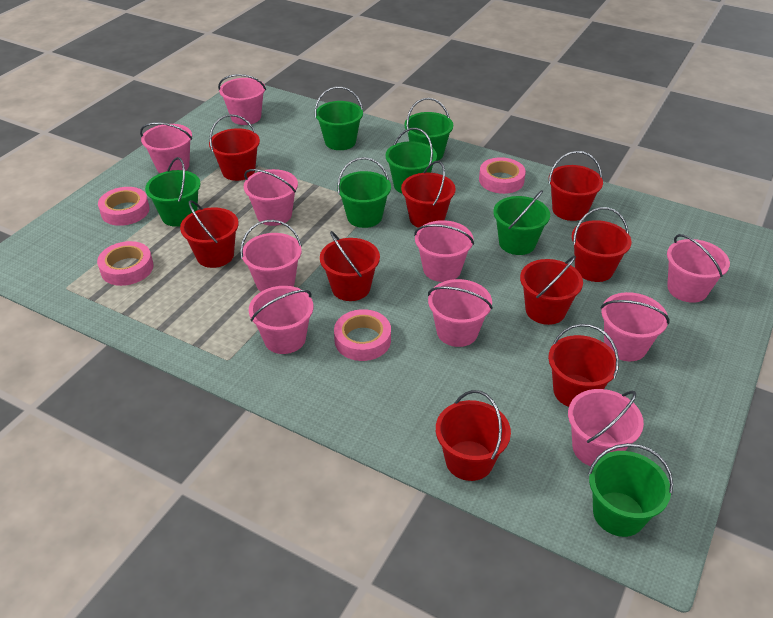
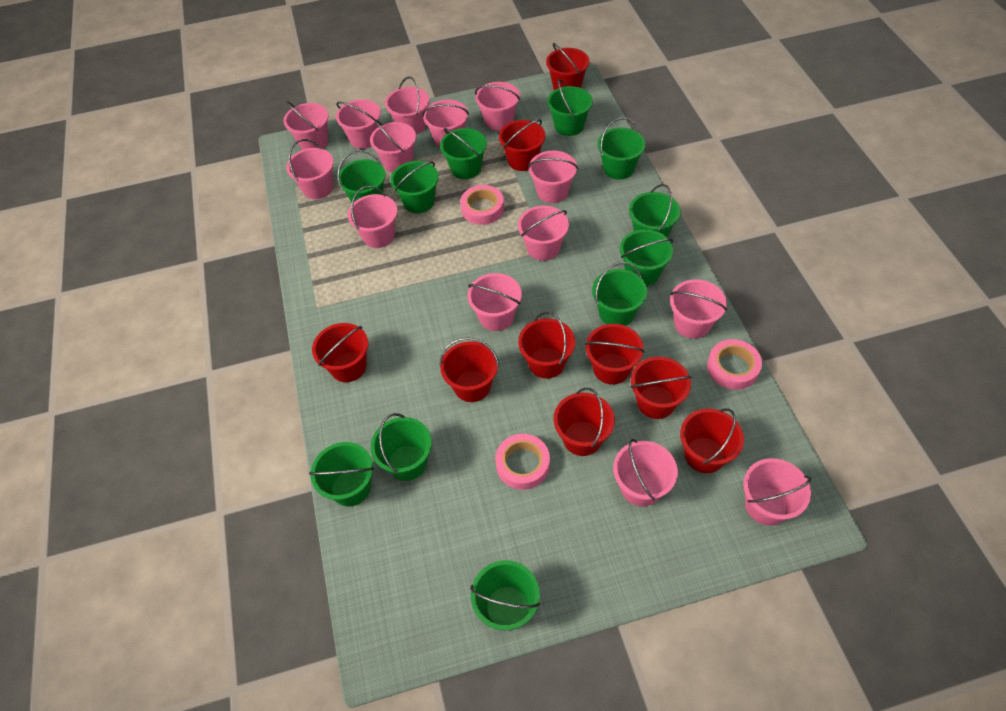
green bucket: 7 -> 11
pink bucket: 10 -> 14
pink tape: 4 -> 3

